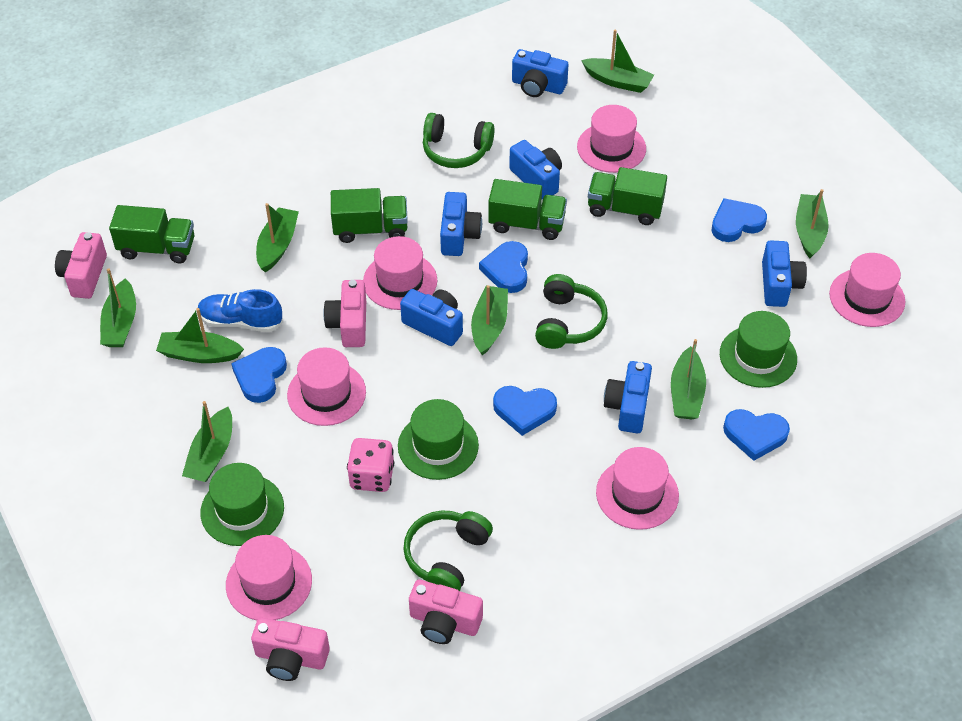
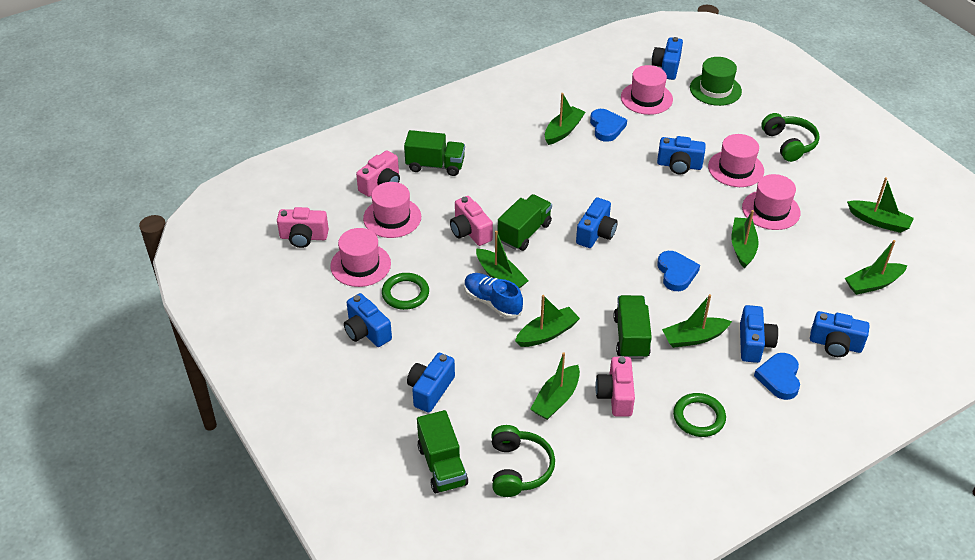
blue camera: 6 -> 7
blue heart: 5 -> 3
green hat: 3 -> 1
green headphones: 3 -> 2
green ring: 0 -> 2
pink dice: 1 -> 0
pink hat: 6 -> 5

